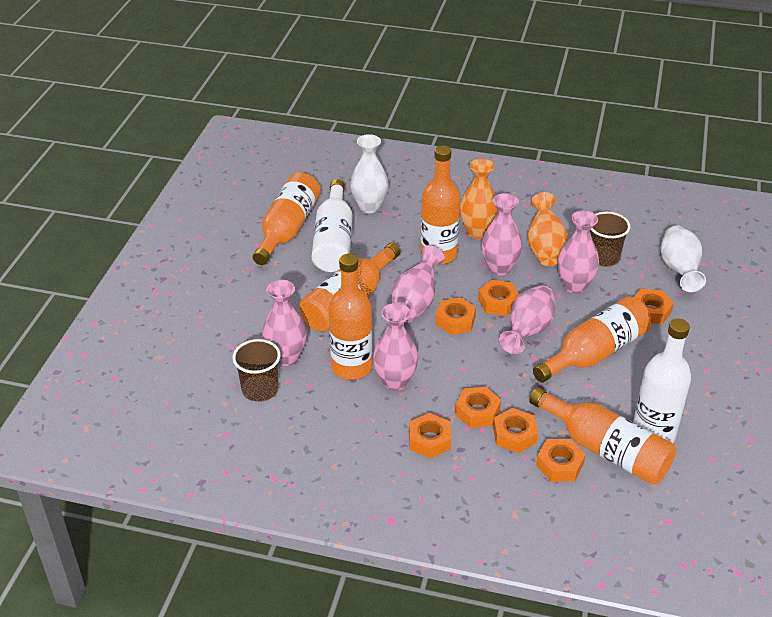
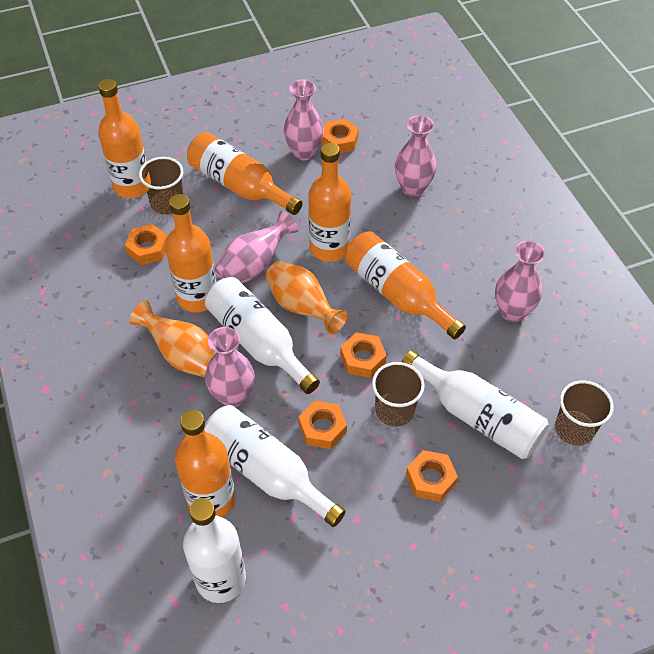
brown cup: 2 -> 3
orange nut: 7 -> 5
pink vase: 6 -> 5
white bottle: 2 -> 4
white vase: 2 -> 0

